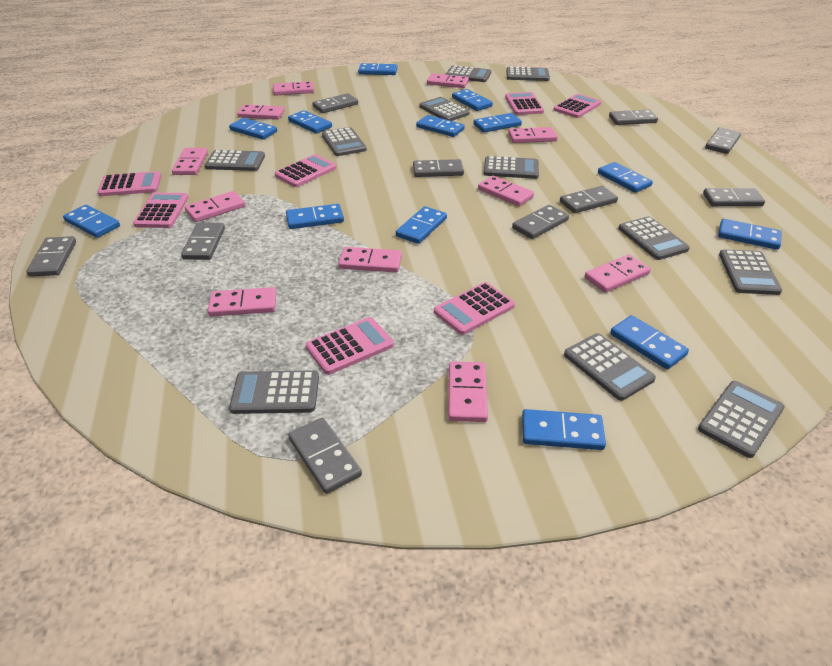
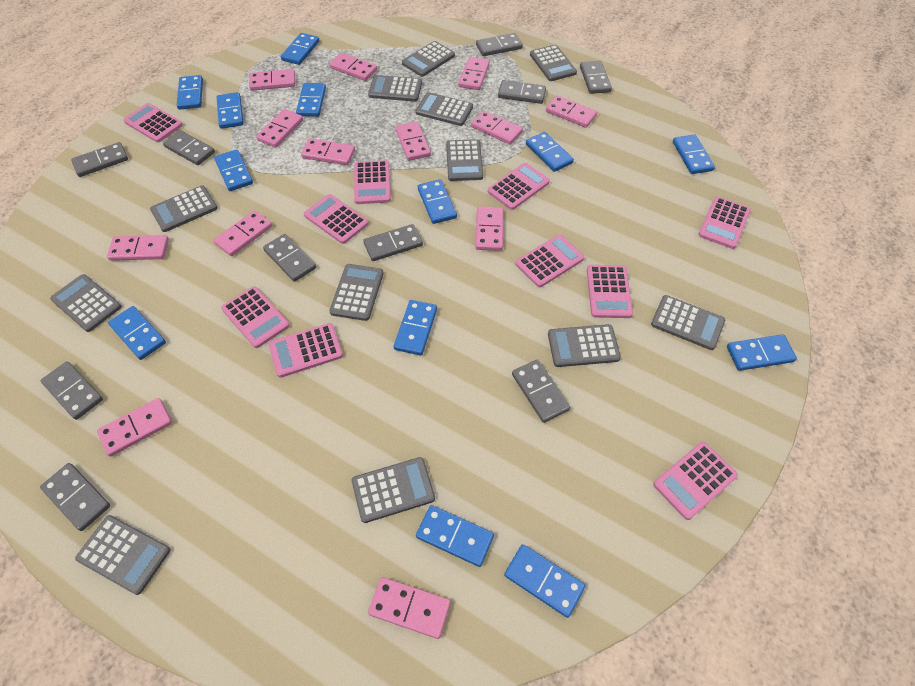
grey calculator: 11 -> 12
pink calculator: 7 -> 10
pink domino: 11 -> 13

